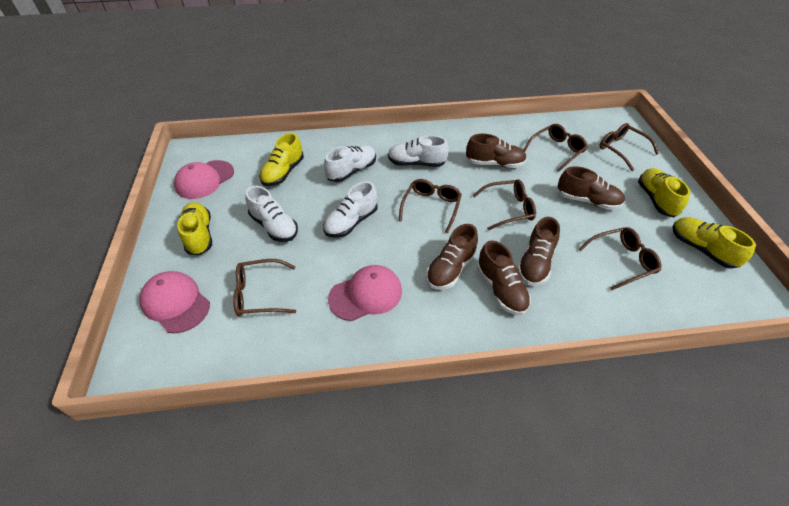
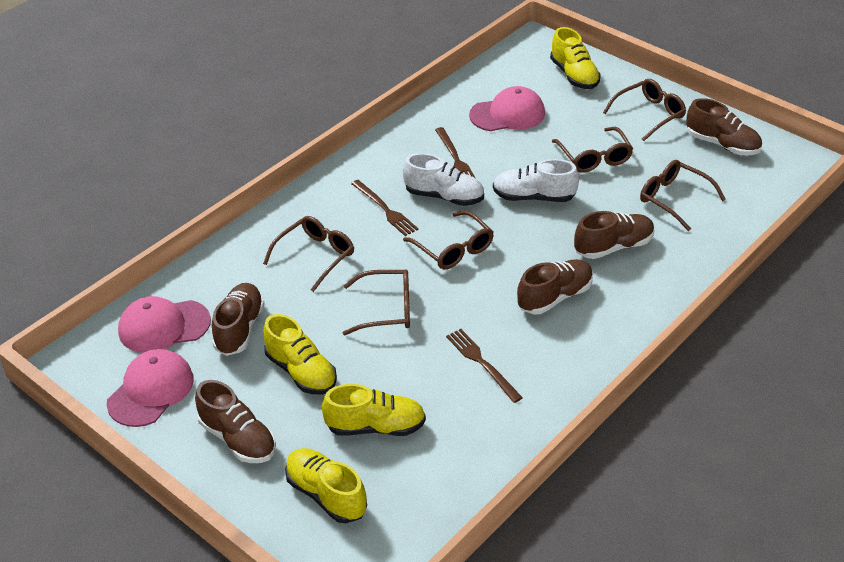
brown fork: 0 -> 3
white shoe: 4 -> 2

